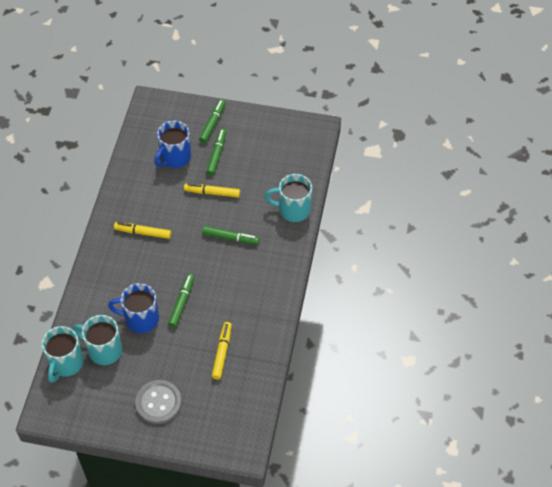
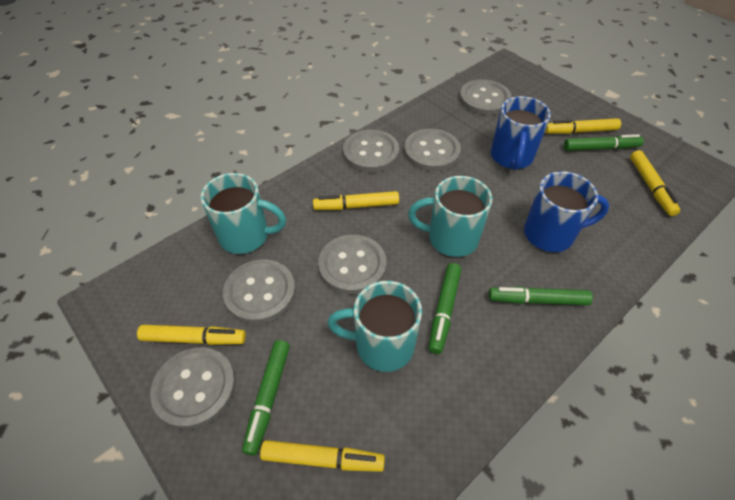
grey button: 1 -> 6
yellow marker: 3 -> 5

